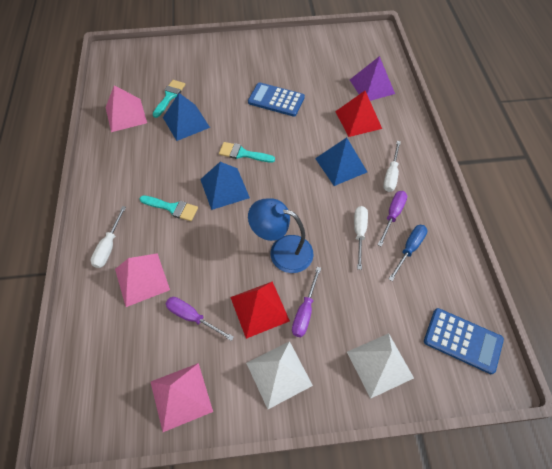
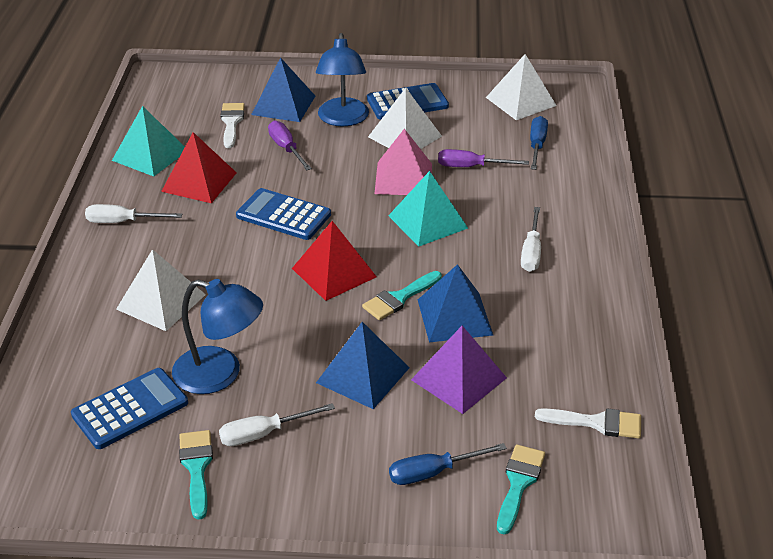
blue calculator: 2 -> 3
blue lamp: 1 -> 2
blue screwdriver: 1 -> 2
pink pyramid: 3 -> 1
purple screwdriver: 3 -> 2
turquoise pyramid: 0 -> 2
white brush: 0 -> 2
white pyramid: 2 -> 3

